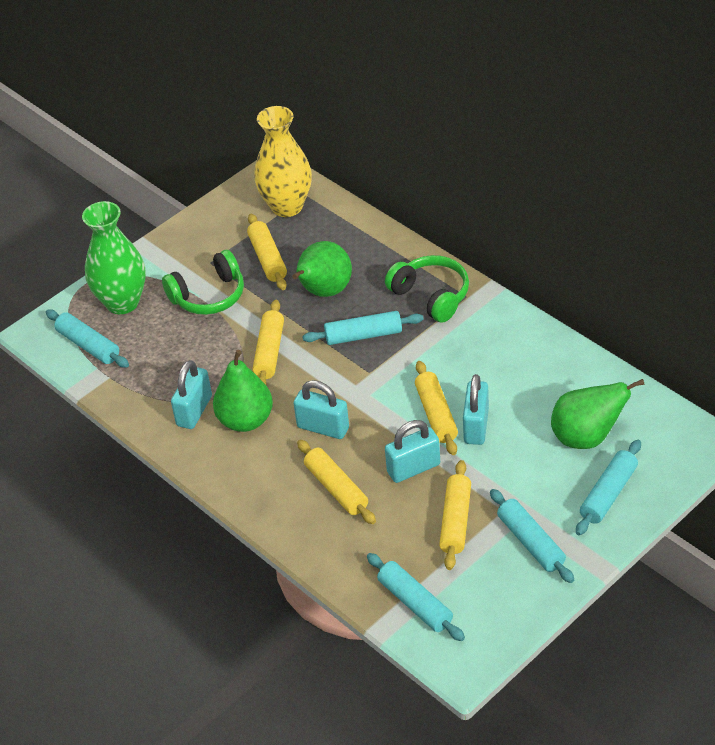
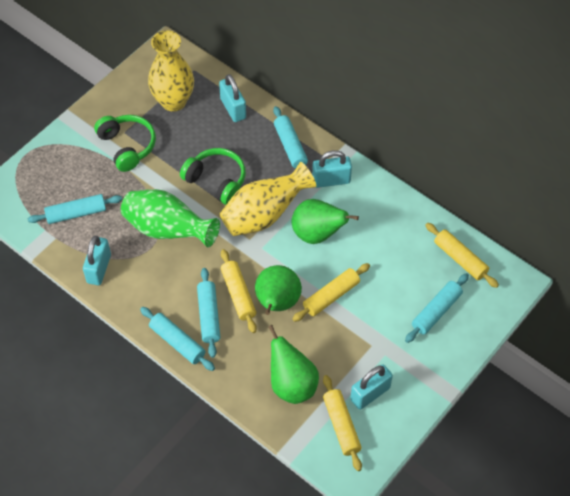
yellow rolling pin: 5 -> 4
yellow vase: 1 -> 2

